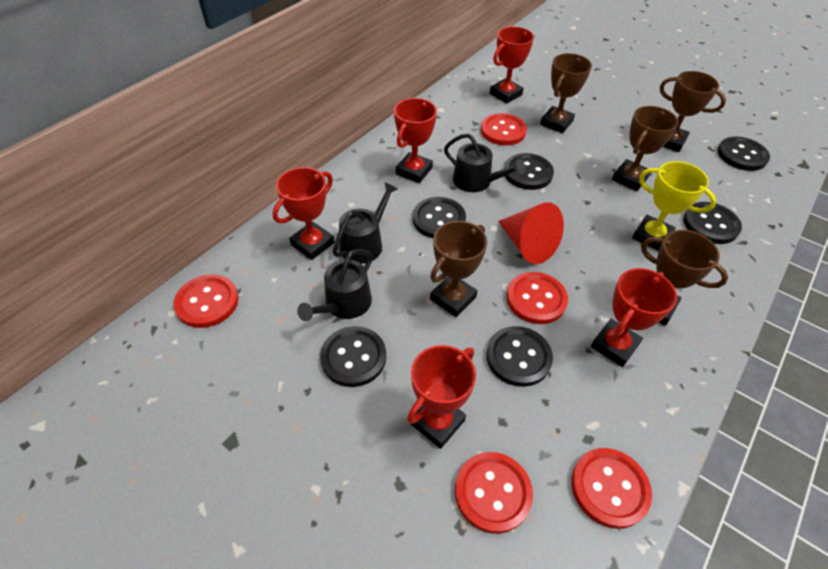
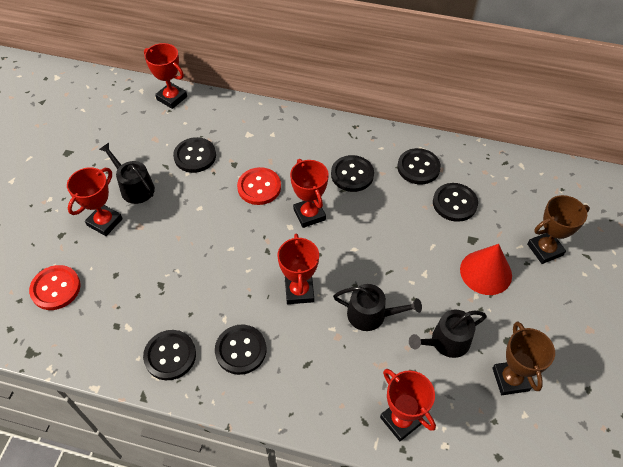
brown trophy: 5 -> 2
red button: 5 -> 2
yellow trophy: 1 -> 0

